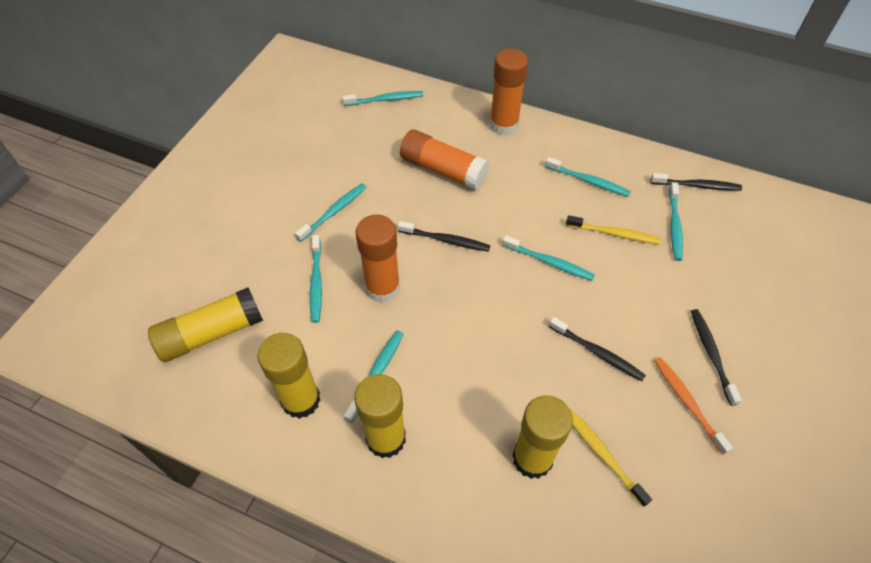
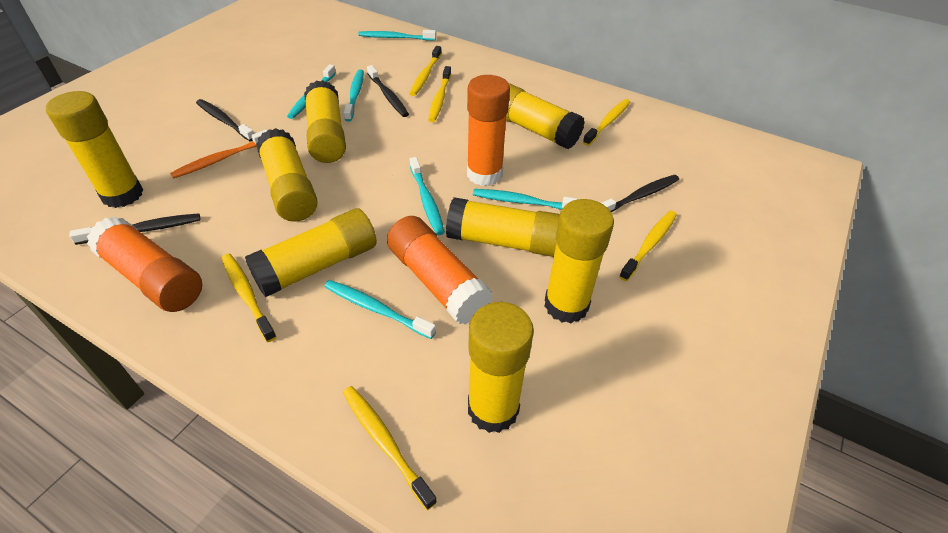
turquoise toothbrush: 7 -> 6
yellow glue stick: 4 -> 8
yellow toothbrush: 2 -> 6

